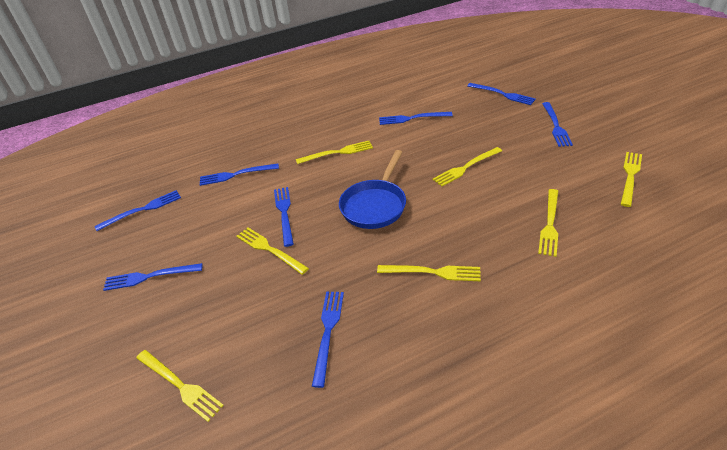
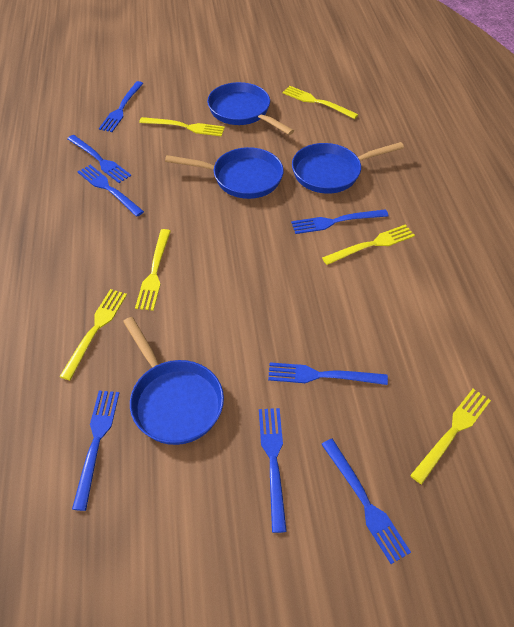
blue pan: 1 -> 4
yellow fork: 7 -> 6

